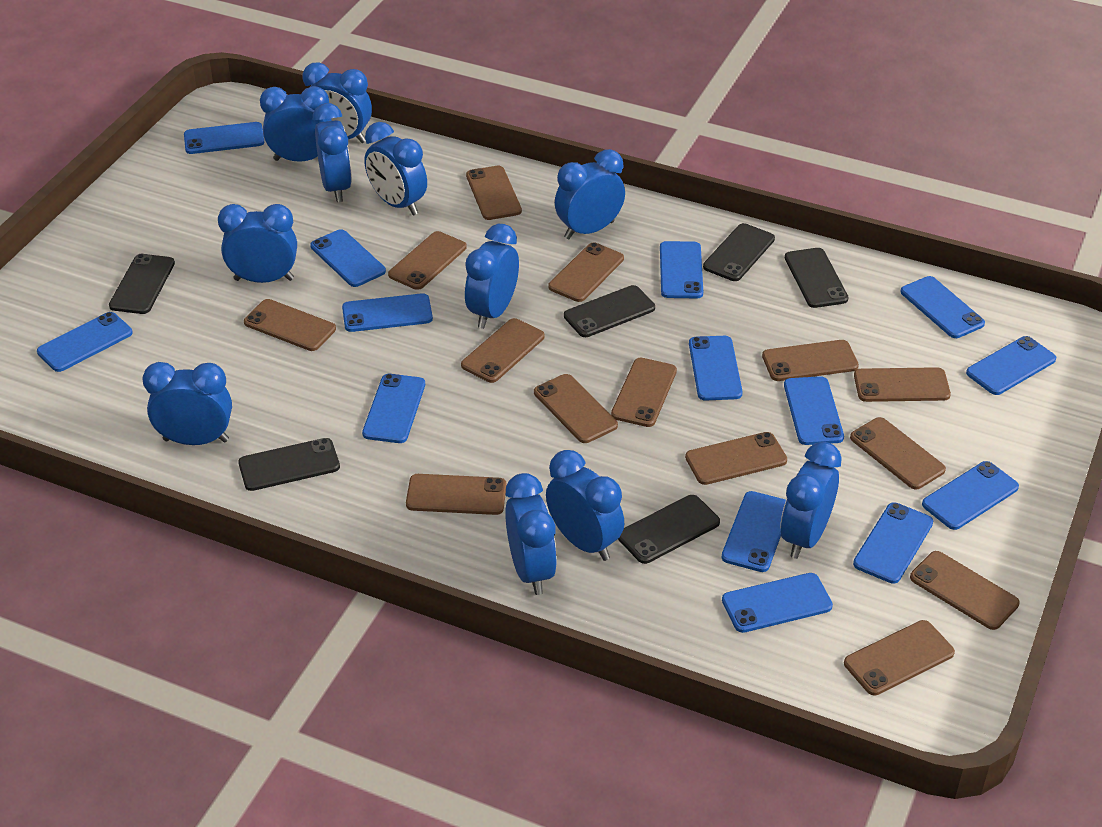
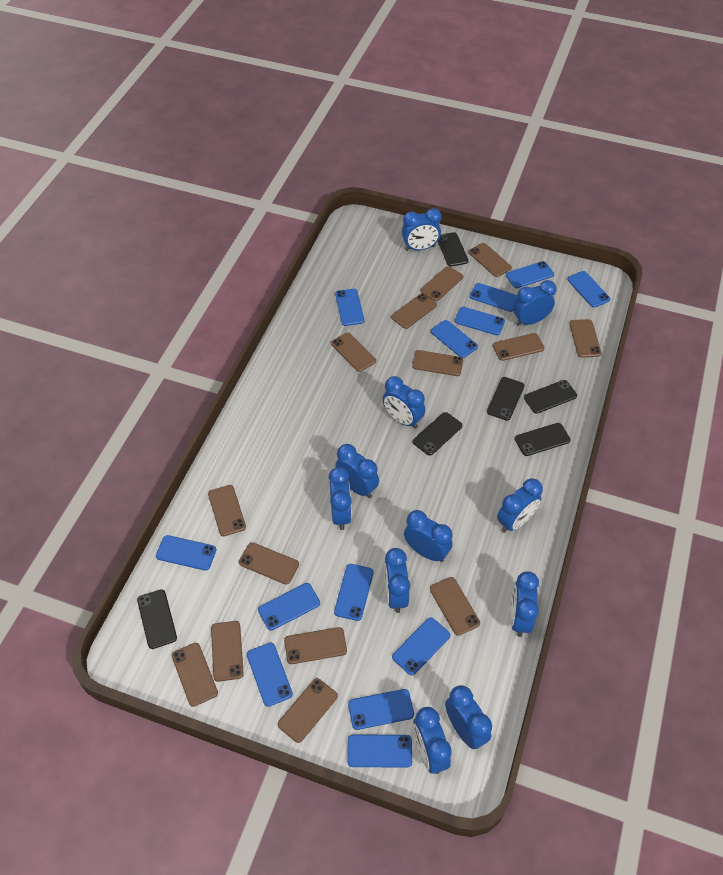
blue phone: 14 -> 13

